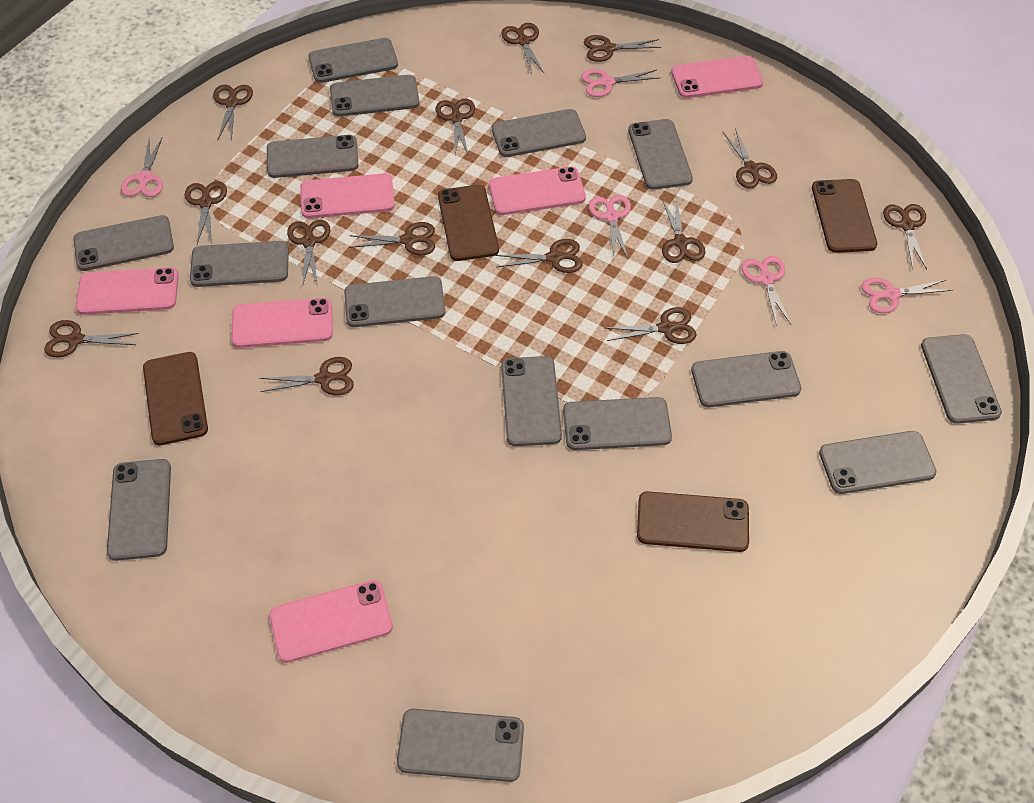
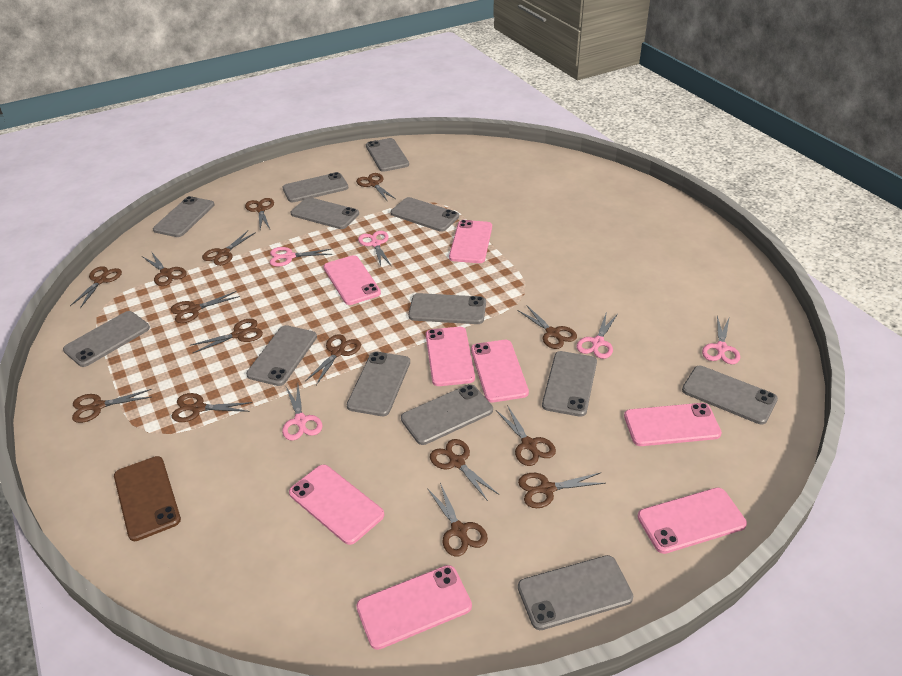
brown phone: 4 -> 1
brown scissors: 14 -> 15
grey phone: 15 -> 13
pink phone: 6 -> 8

